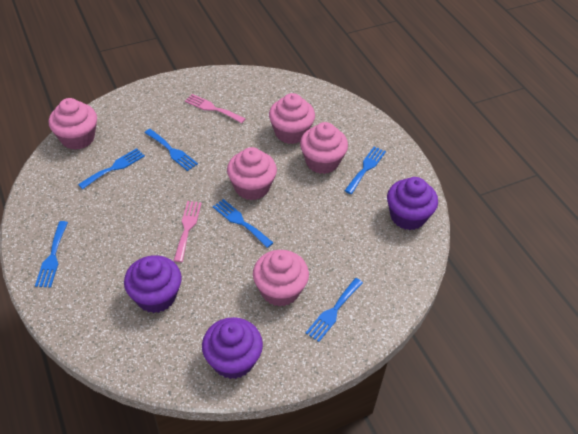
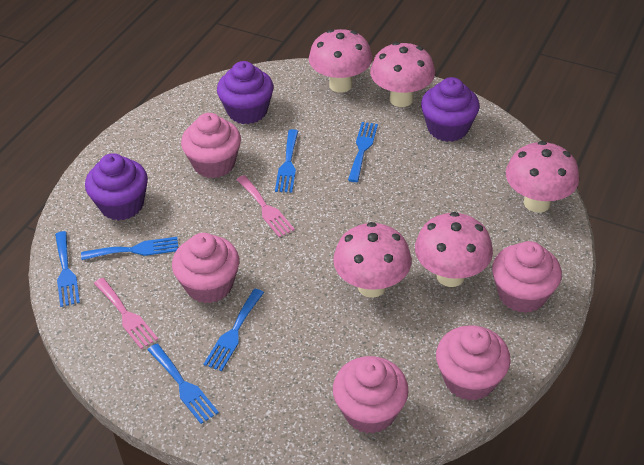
pink mushroom: 0 -> 5

